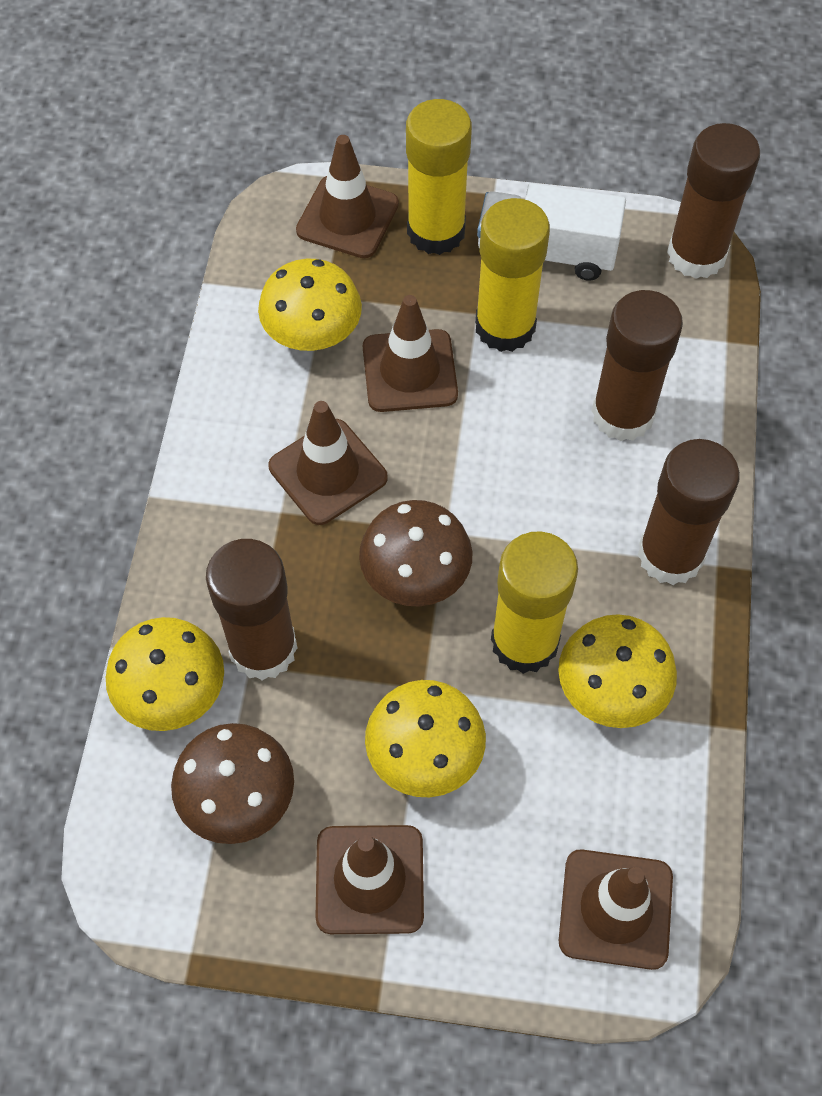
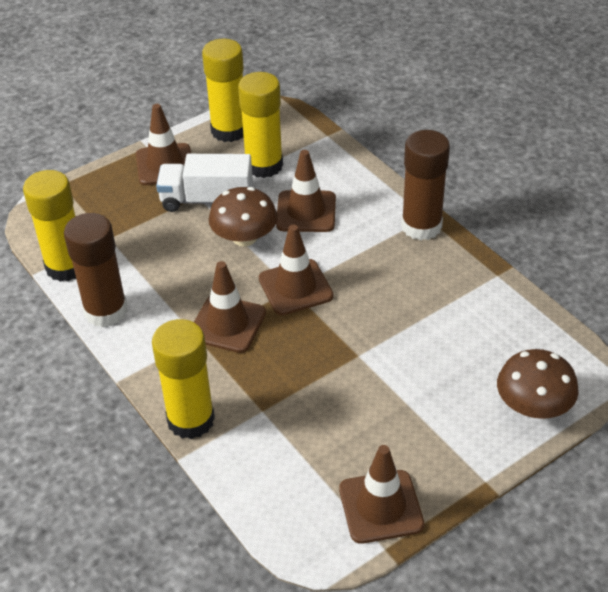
brown glue stick: 4 -> 2
yellow glue stick: 3 -> 4
yellow mushroom: 4 -> 0

